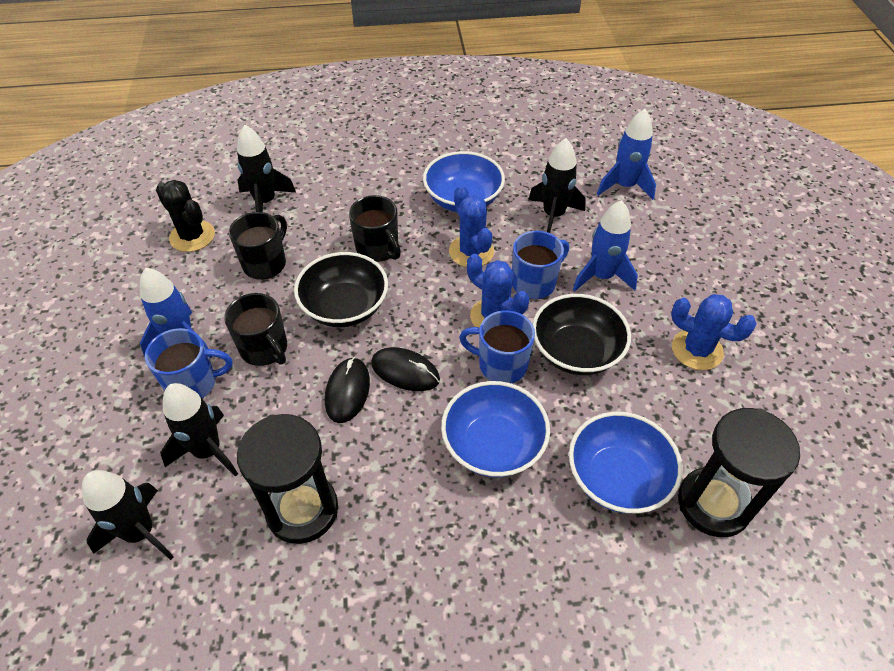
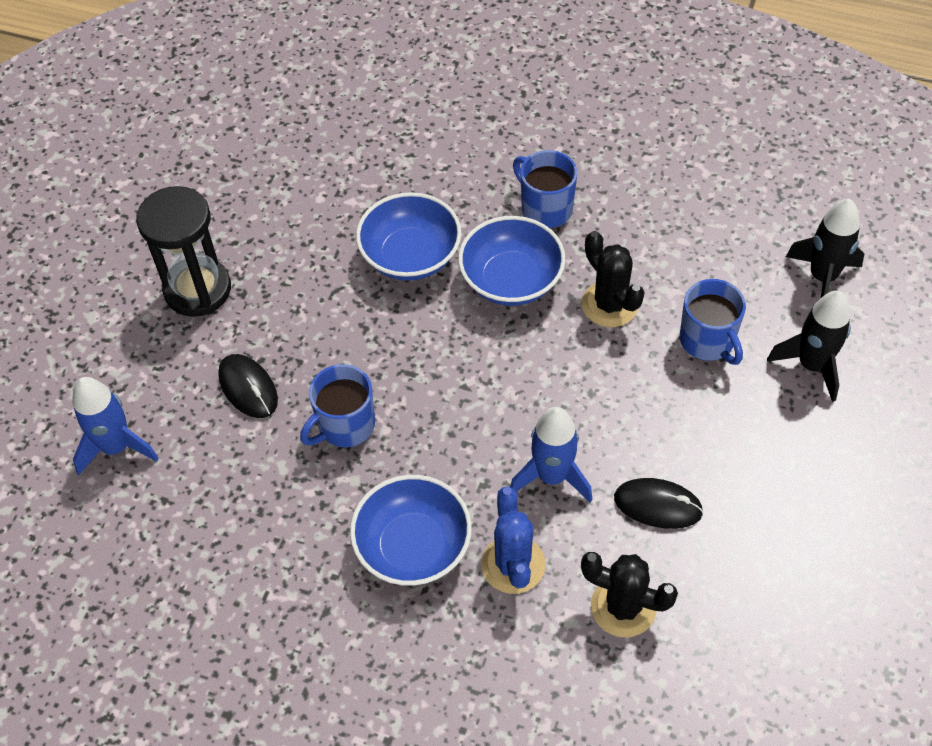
black bowl: 2 -> 0
black cactus: 1 -> 2
black hourglass: 2 -> 1
black mug: 3 -> 0
black rocket: 4 -> 2
blue cactus: 3 -> 1
blue rocket: 3 -> 2

